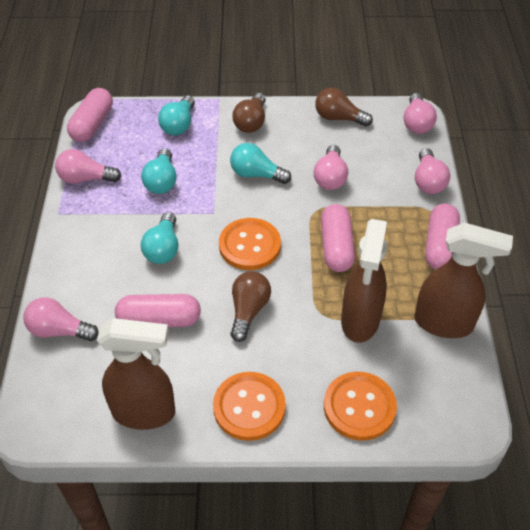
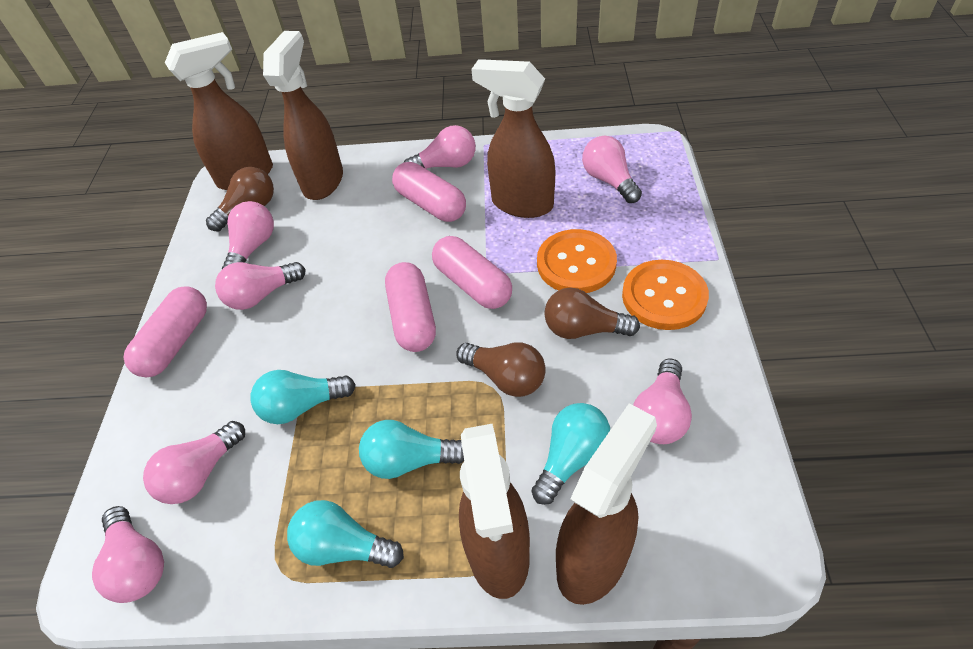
brown spray bottle: 3 -> 5
orange button: 3 -> 2
pink light bulb: 5 -> 7

